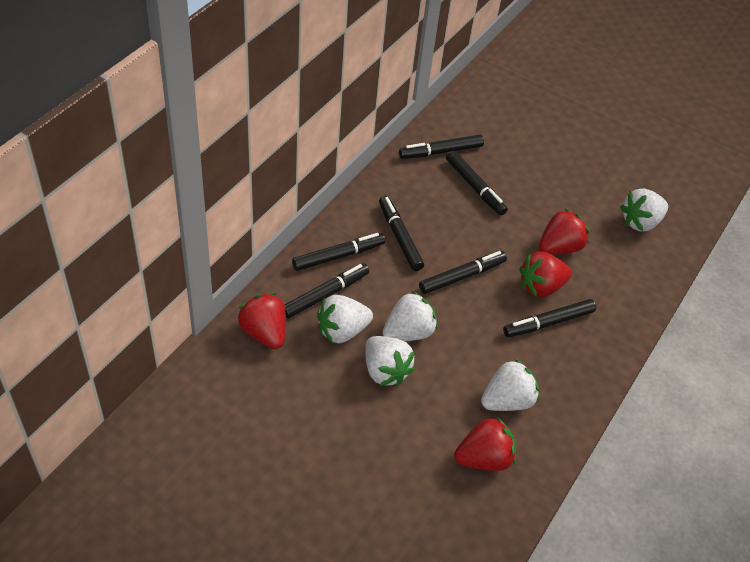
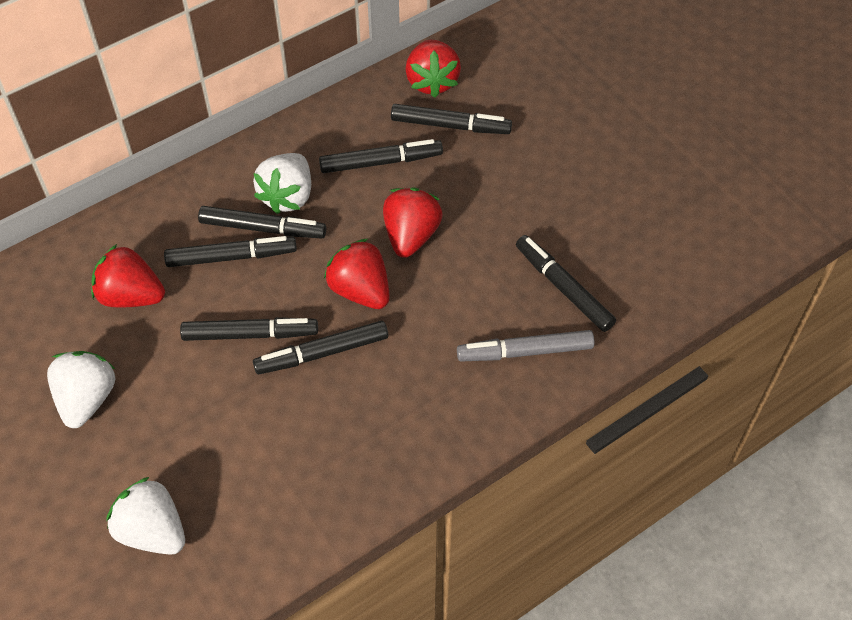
grey marker: 0 -> 1
white strawberry: 5 -> 3

